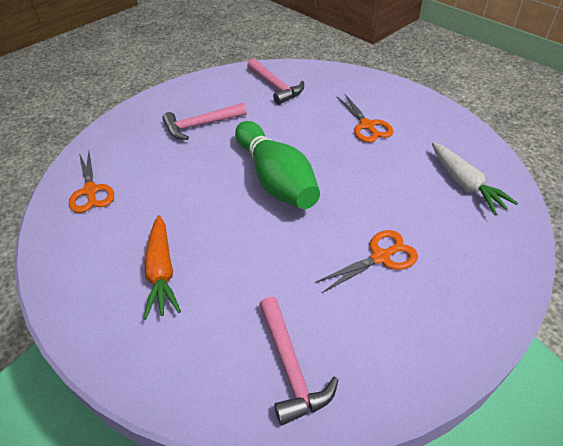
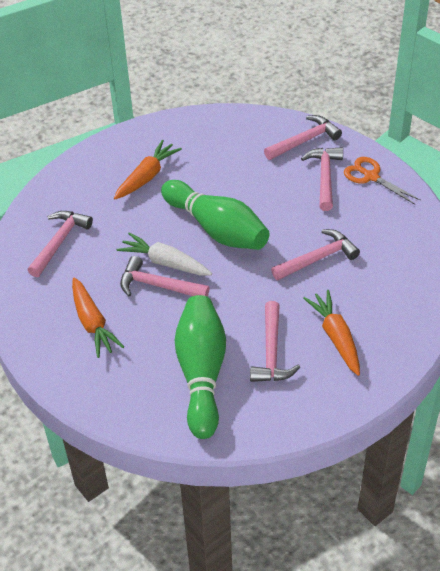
green bowling pin: 1 -> 2
orange carrot: 1 -> 3
orange scissors: 3 -> 1
pink hammer: 3 -> 6

